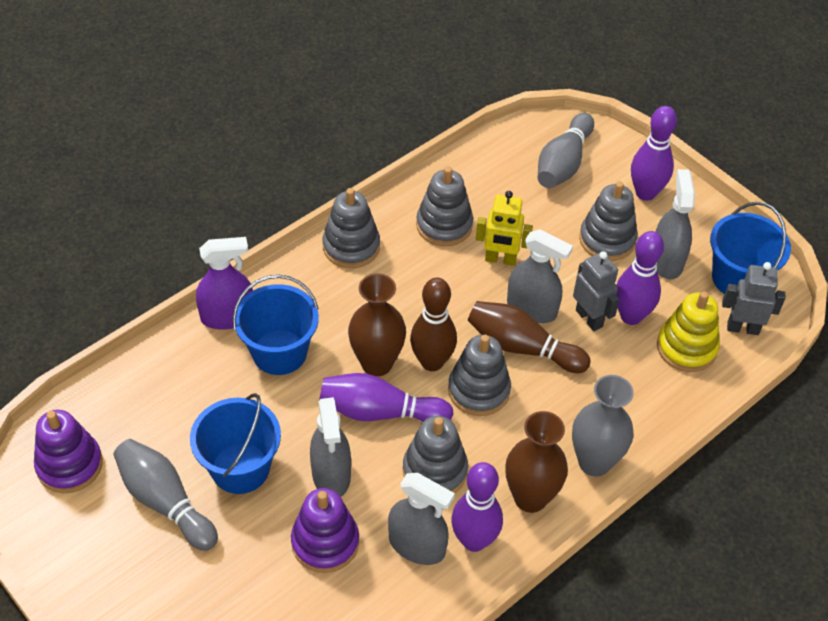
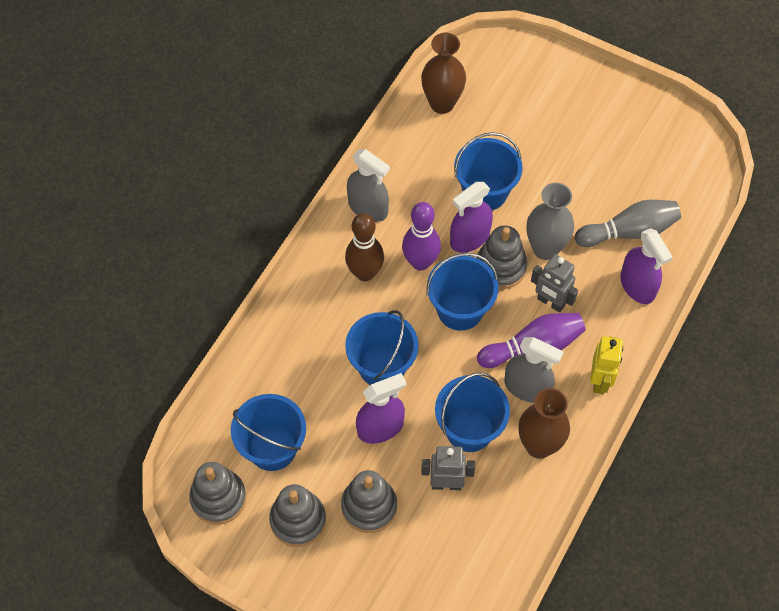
blue bucket: 3 -> 5
brown bowling pin: 2 -> 1
grey bowling pin: 2 -> 1
grey spray bottle: 4 -> 2
grey stacking toy: 5 -> 4
purple bowling pin: 4 -> 2
purple spray bottle: 1 -> 3
purple stacking toy: 2 -> 0
yellow stacking toy: 1 -> 0

